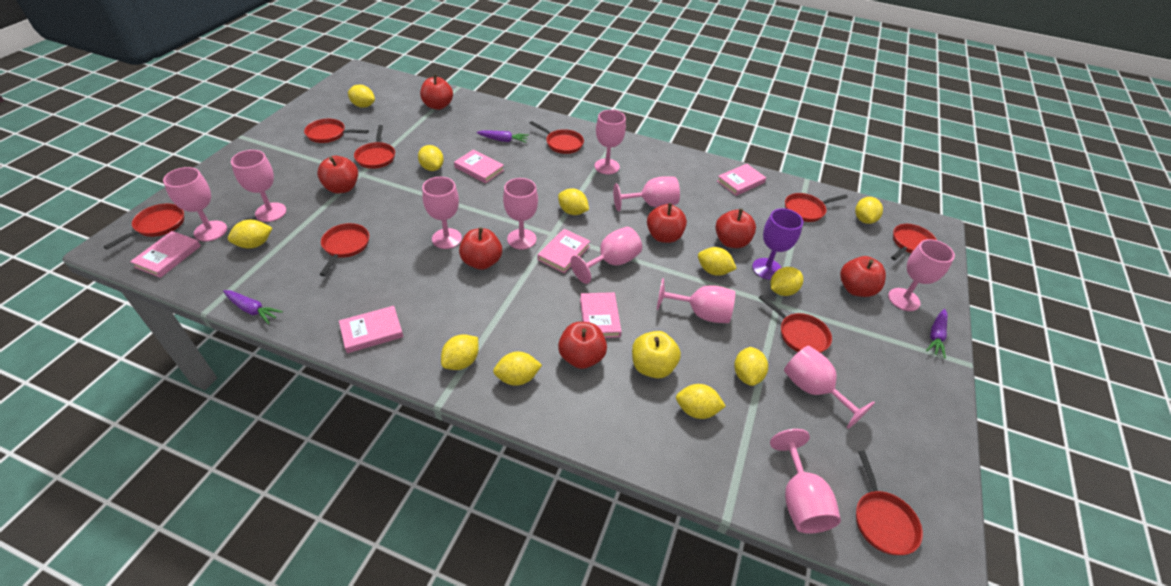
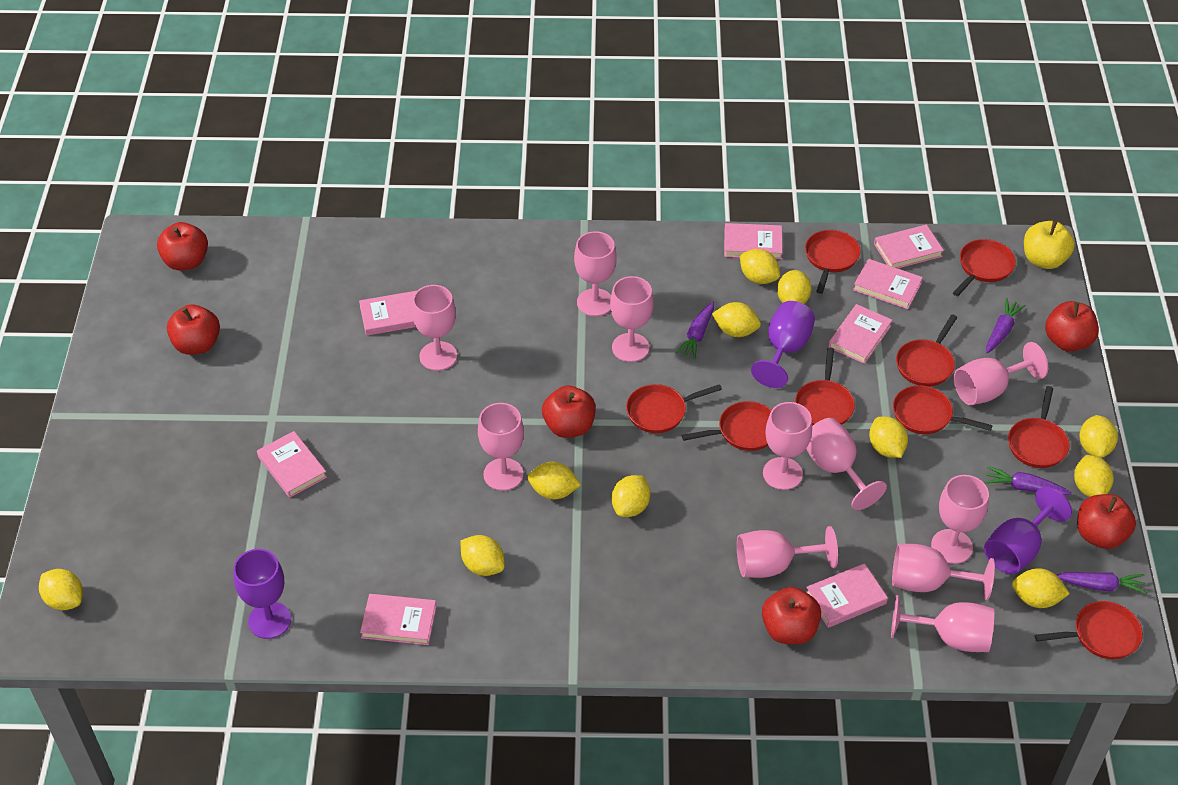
pink book: 6 -> 8
purple carrot: 3 -> 4
purple goblet: 1 -> 3
red apple: 7 -> 6

